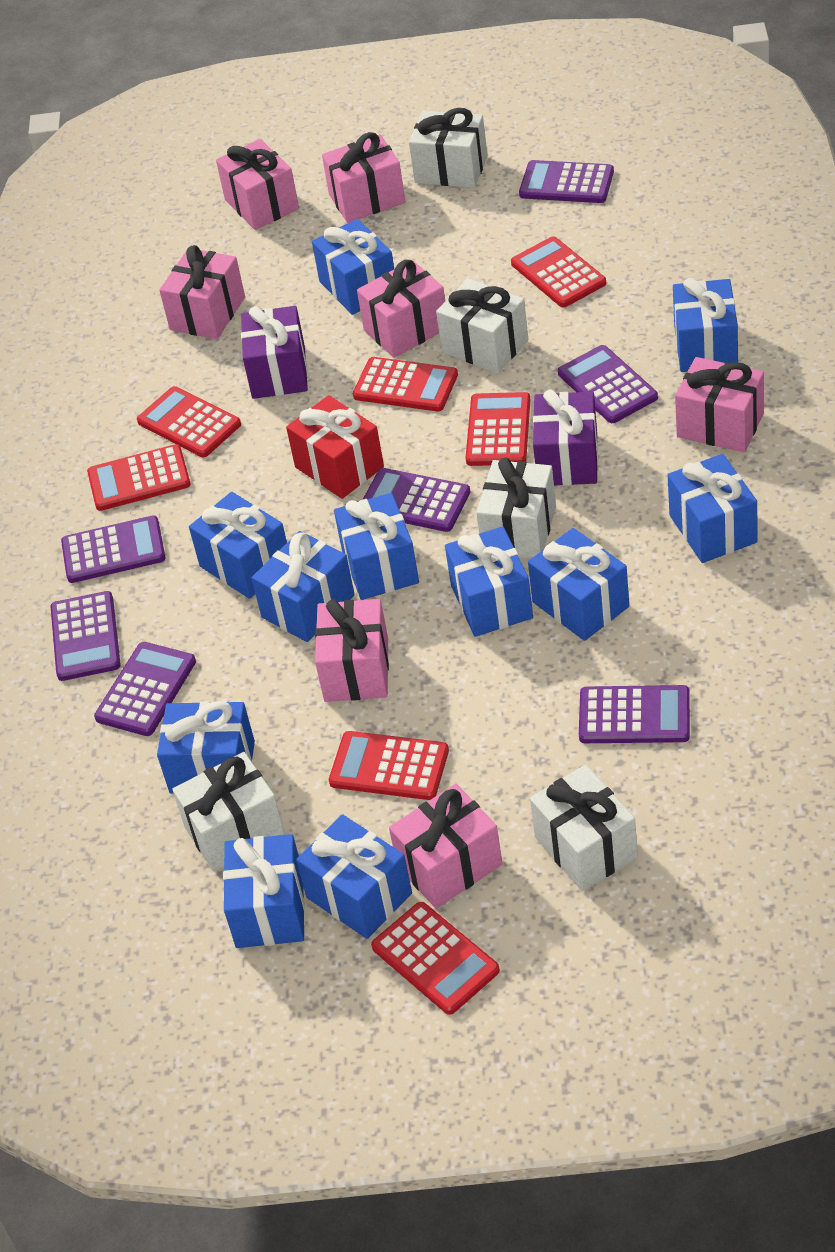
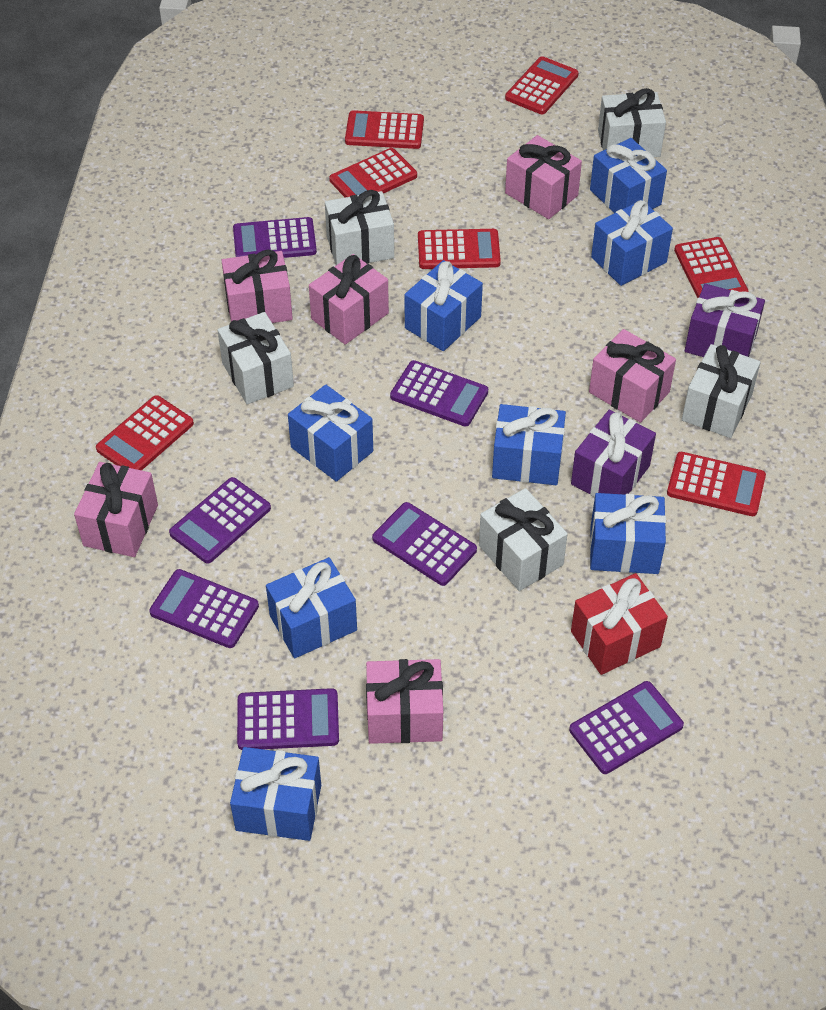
blue gift: 11 -> 8
pink gift: 7 -> 6

